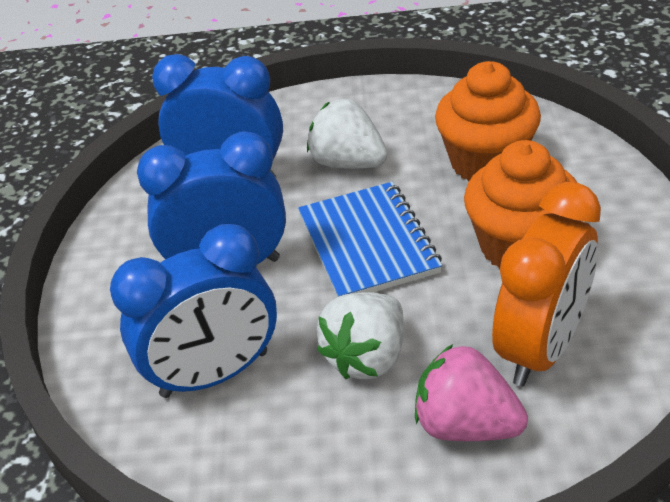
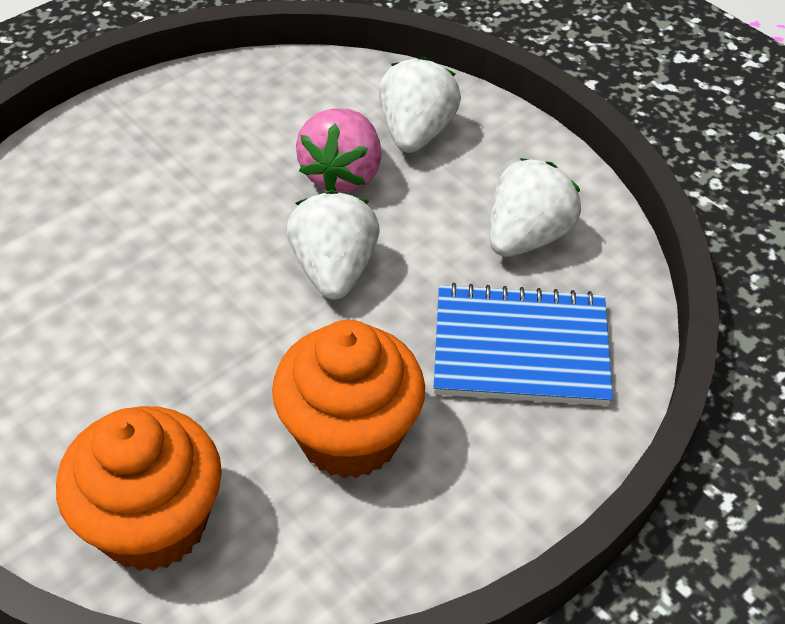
blue clock: 3 -> 0
orange clock: 1 -> 0
white strawberry: 2 -> 3

